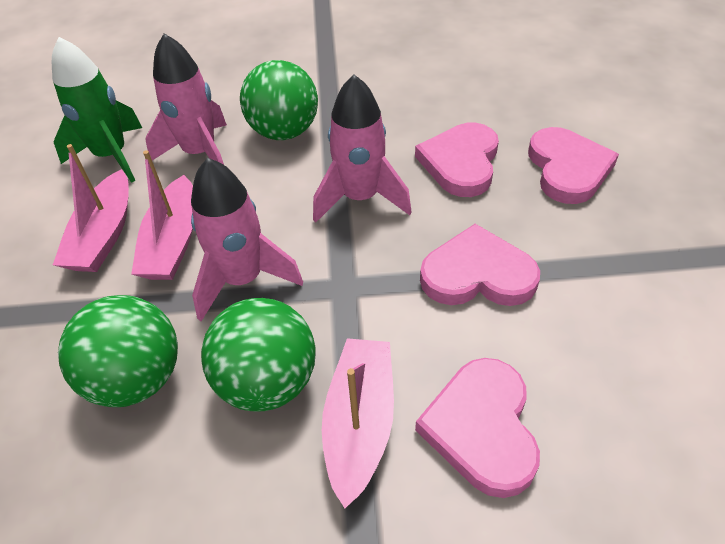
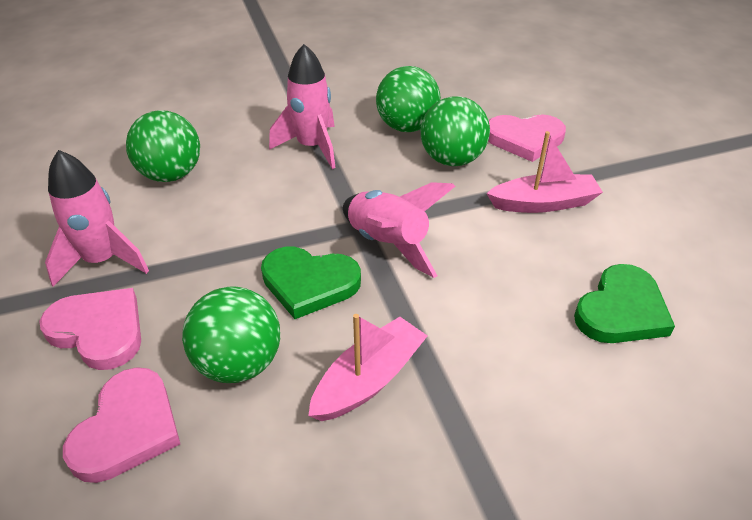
green ball: 3 -> 4
green heart: 0 -> 2
green rocket: 1 -> 0
pink boat: 3 -> 2
pink heart: 4 -> 3

